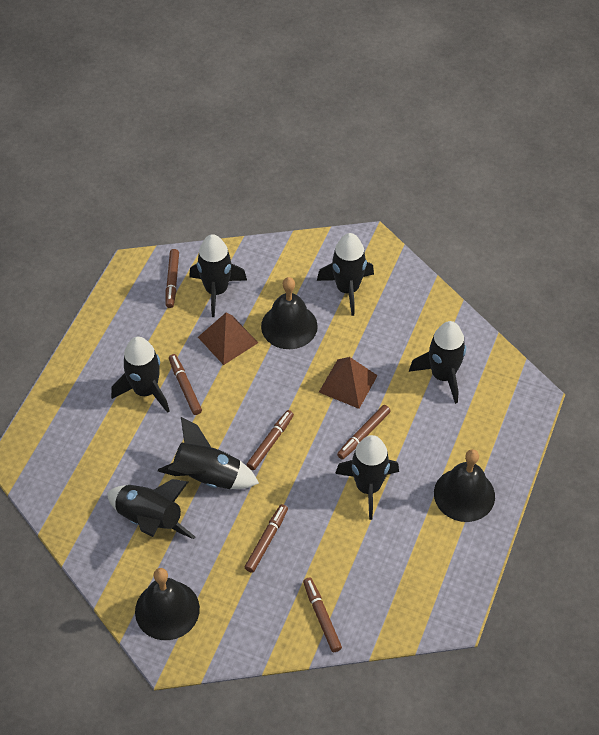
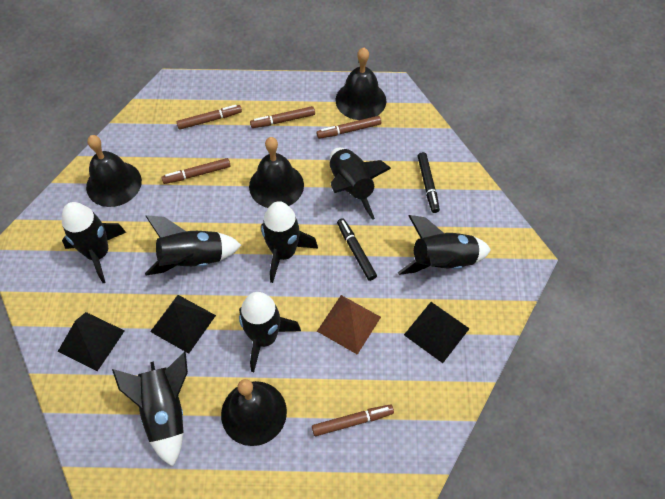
black bell: 3 -> 4
black marker: 0 -> 2
black pyramid: 0 -> 3
brown marker: 6 -> 5
brown pyramid: 2 -> 1

